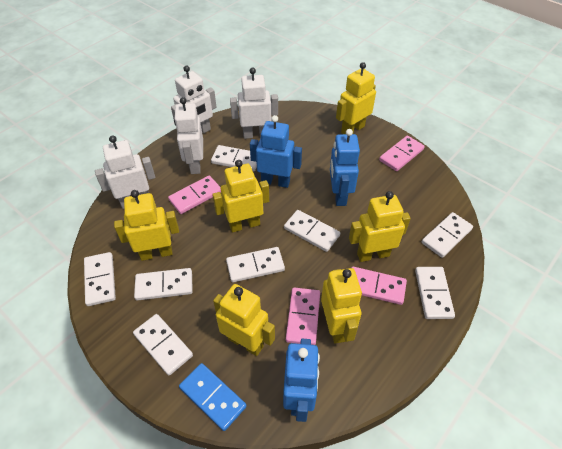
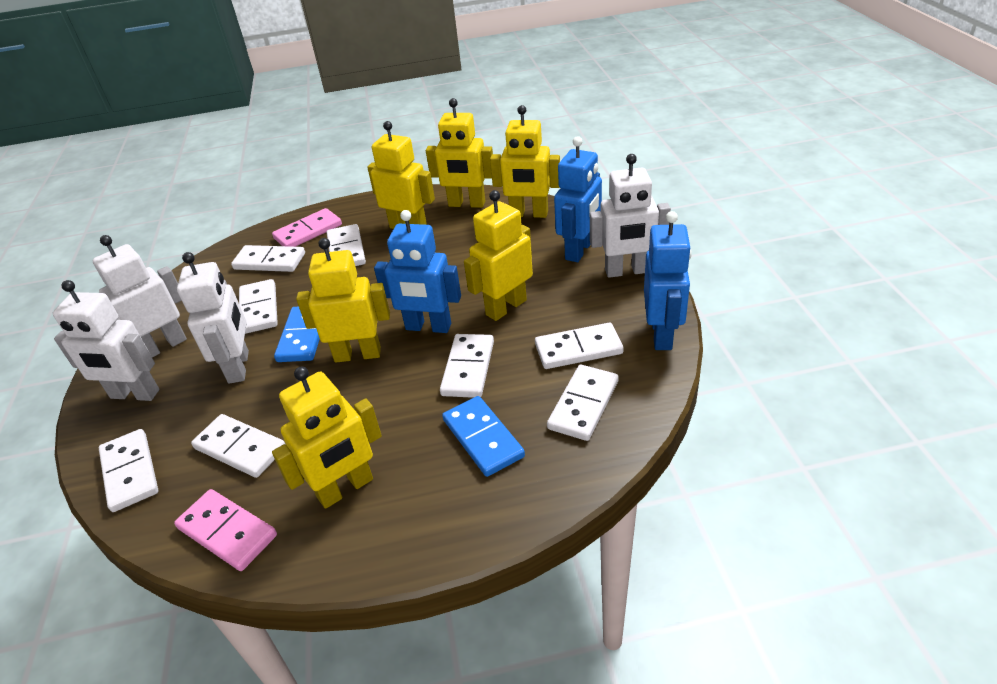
blue domino: 1 -> 2
pink domino: 4 -> 2

